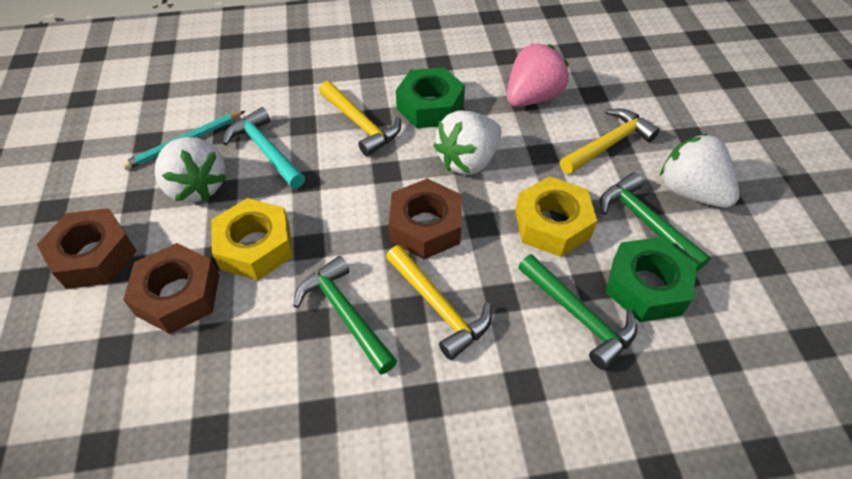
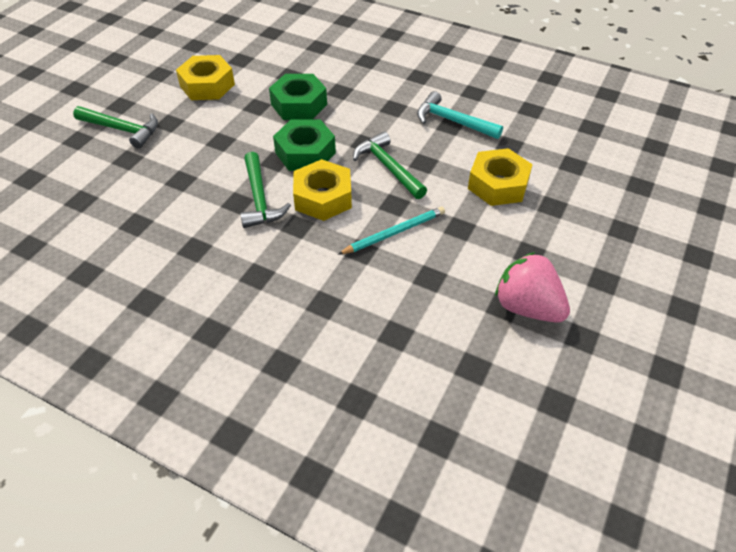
brown nut: 3 -> 0
white strawberry: 3 -> 0
yellow hammer: 3 -> 0
yellow nut: 2 -> 3

